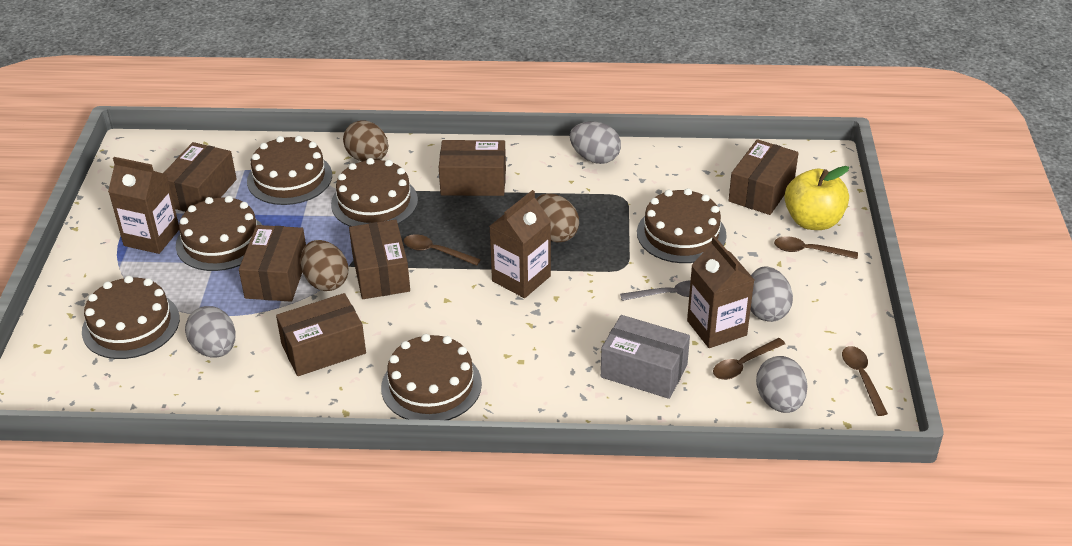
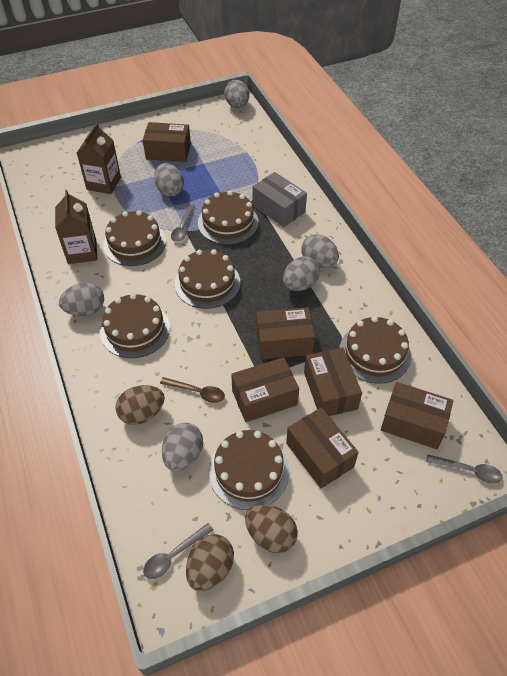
brown carton: 3 -> 2
brown spoon: 4 -> 1
grey egg: 4 -> 6
grey spoon: 1 -> 3
yellow apple: 1 -> 0

